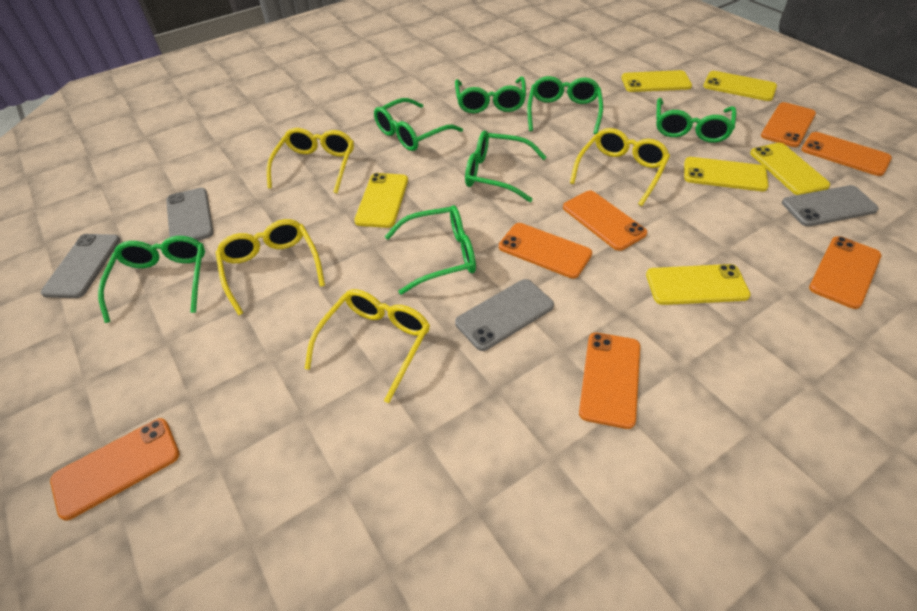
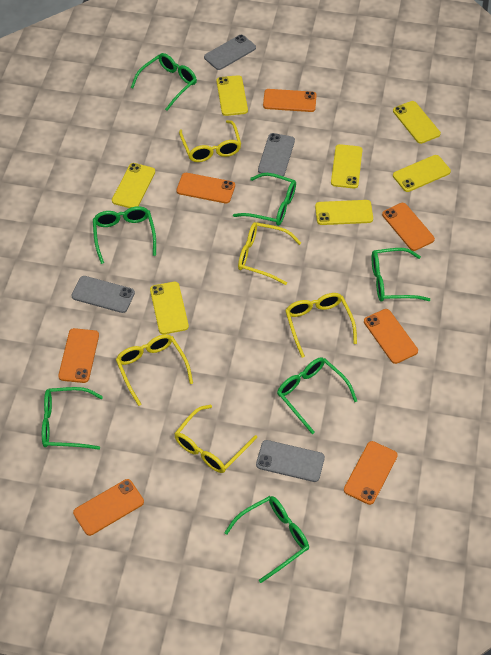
yellow glasses: 4 -> 5
yellow phone: 6 -> 7

